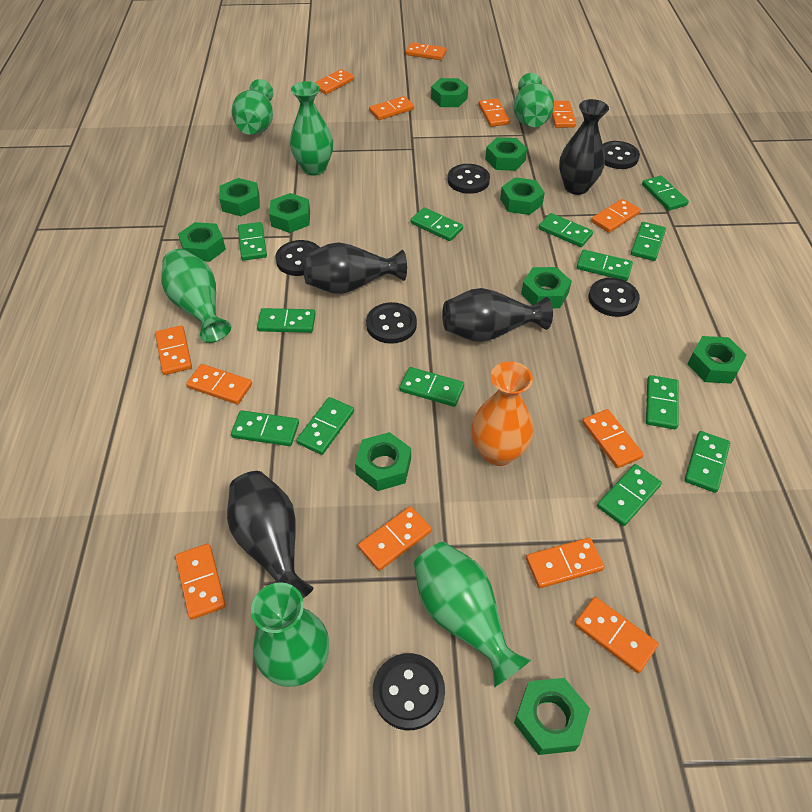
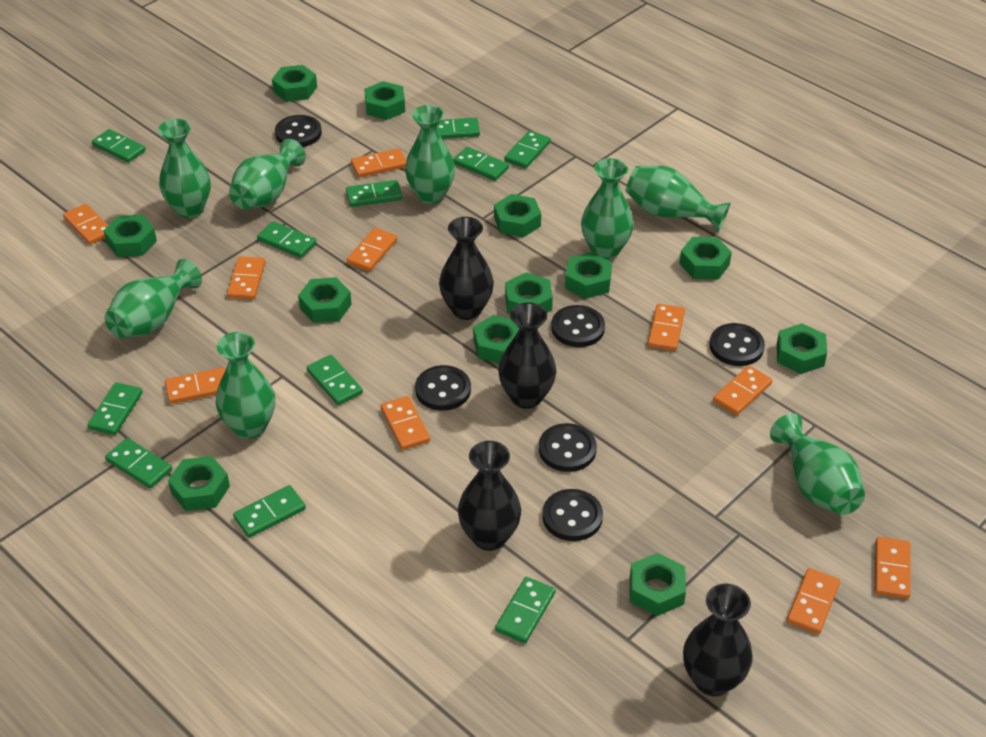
green domino: 13 -> 11
green nut: 10 -> 12
green vase: 6 -> 8
orange domino: 13 -> 10
orange vase: 1 -> 0

